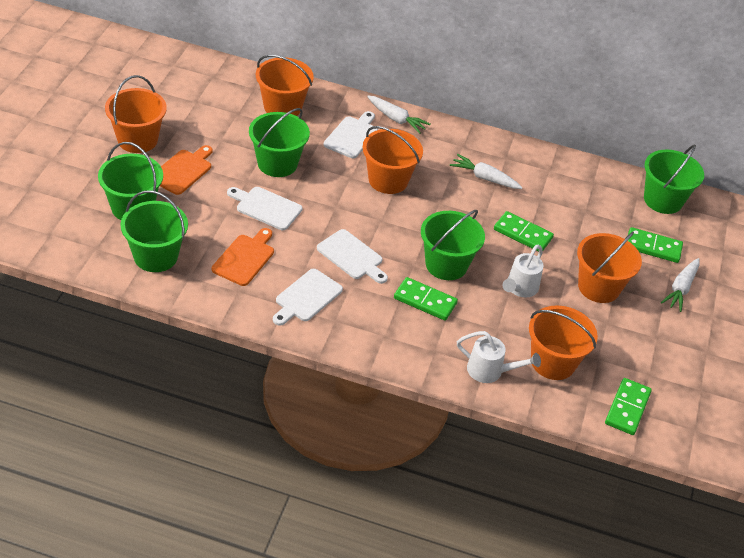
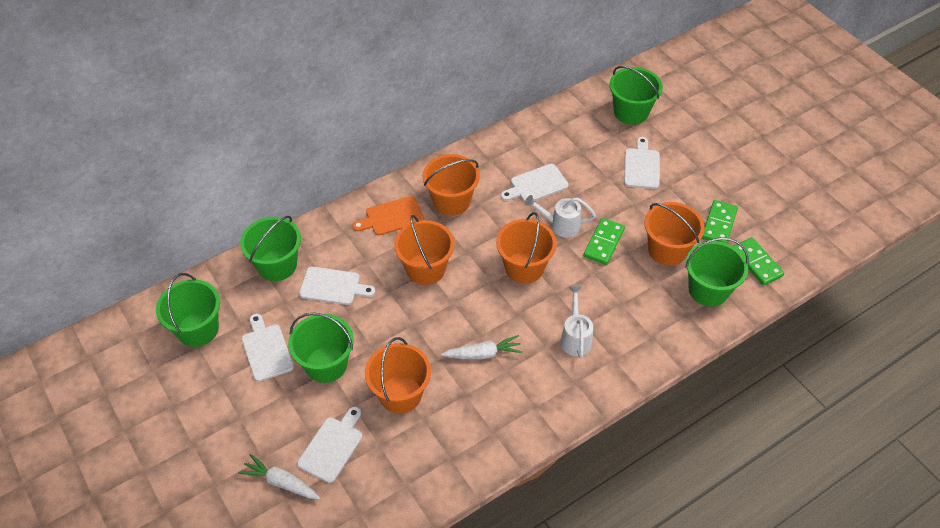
green domino: 4 -> 3
orange cutting board: 2 -> 1
white carrot: 3 -> 2
white cutting board: 4 -> 5

